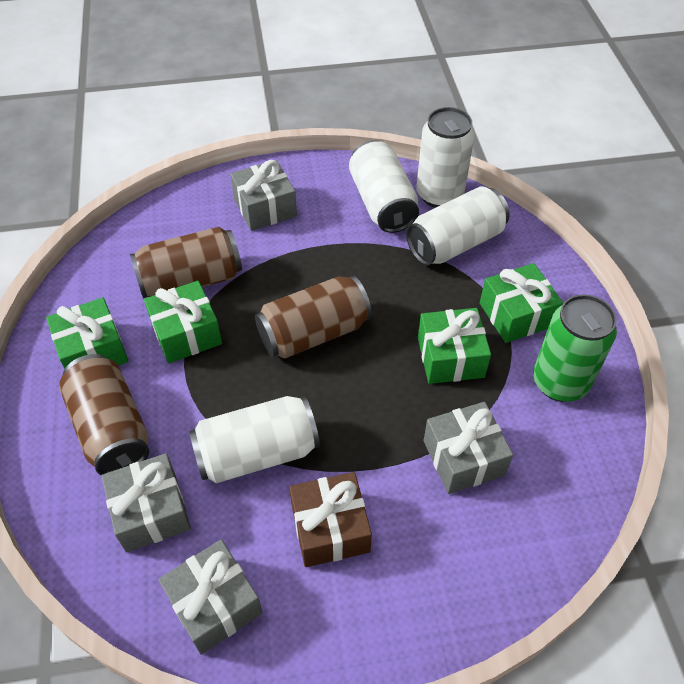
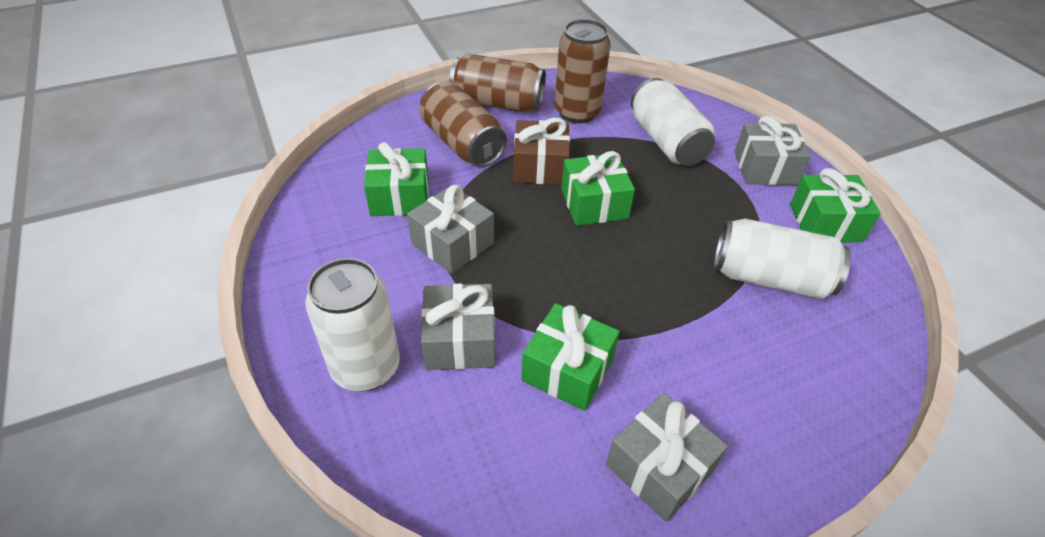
green can: 1 -> 0
white can: 4 -> 3

